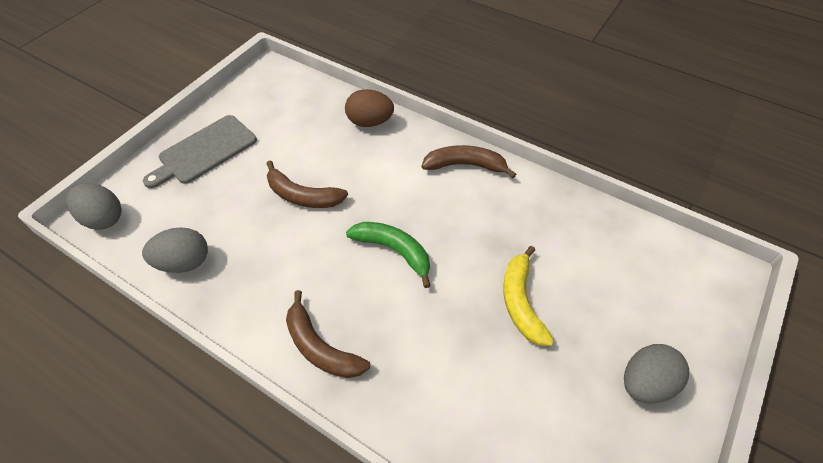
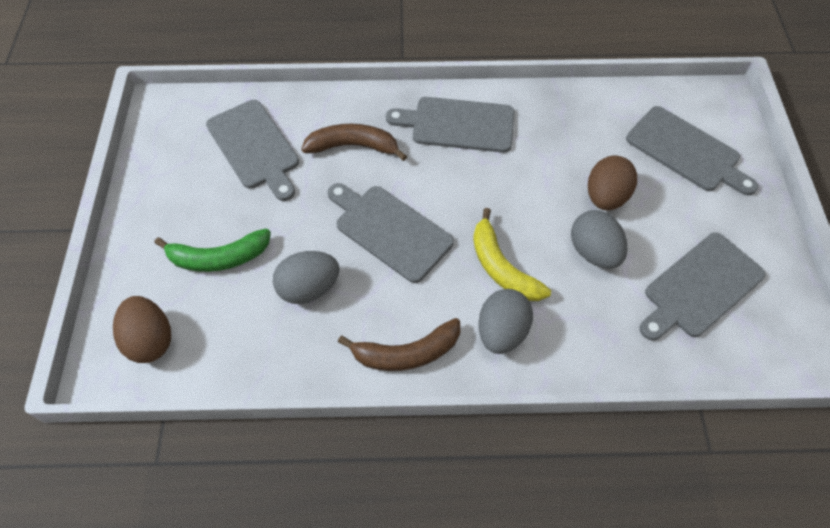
brown banana: 3 -> 2
brown egg: 1 -> 2
grey cutting board: 1 -> 5

